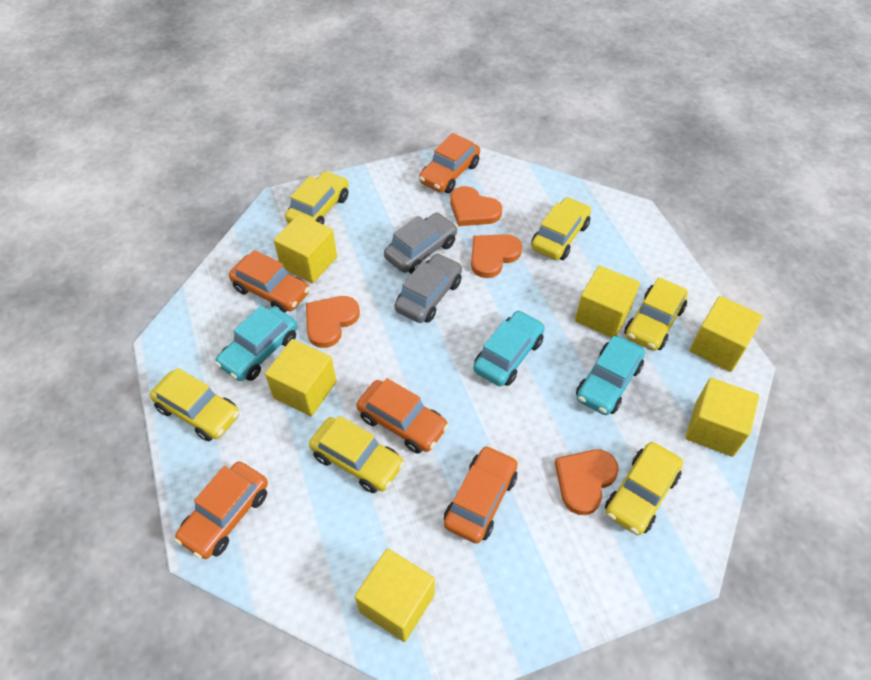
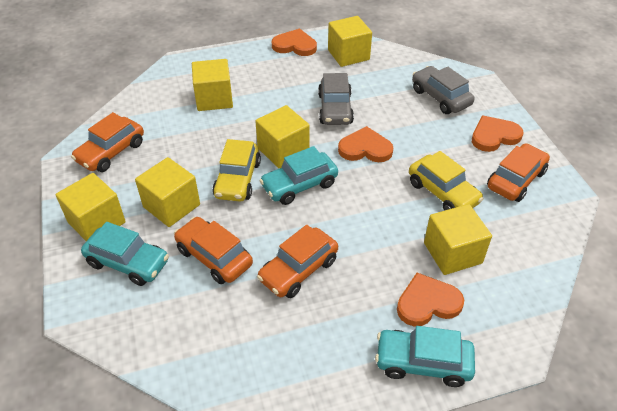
orange car: 5 -> 4
yellow car: 6 -> 2

